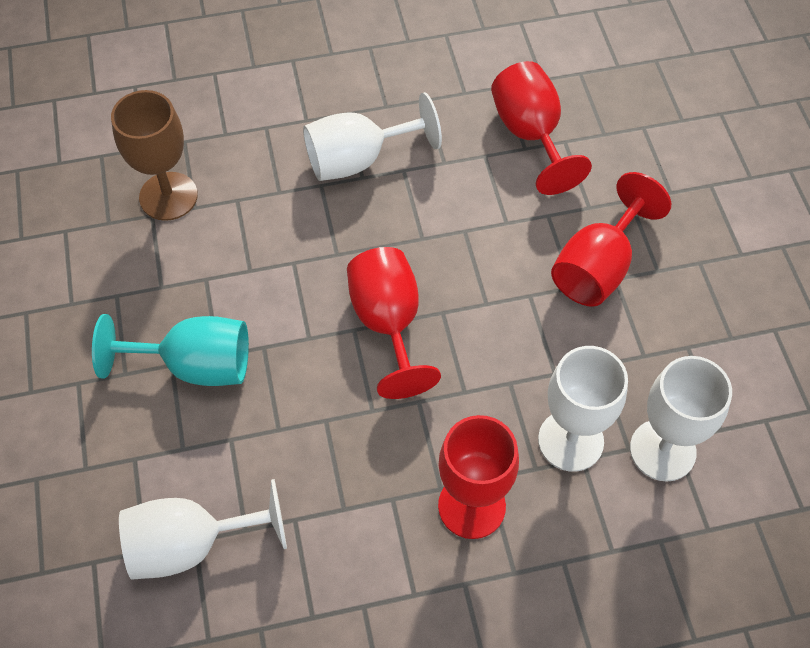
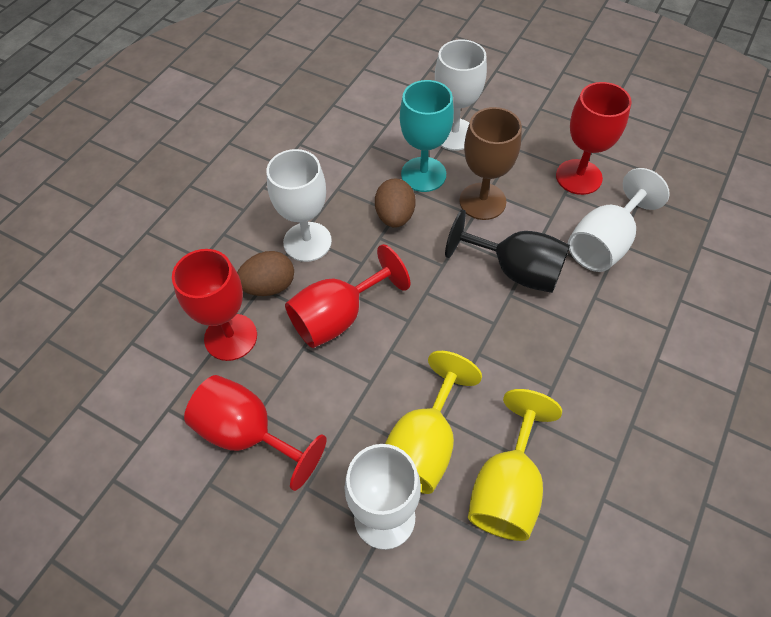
black goblet: 0 -> 1
brown egg: 0 -> 2
yellow goblet: 0 -> 2

